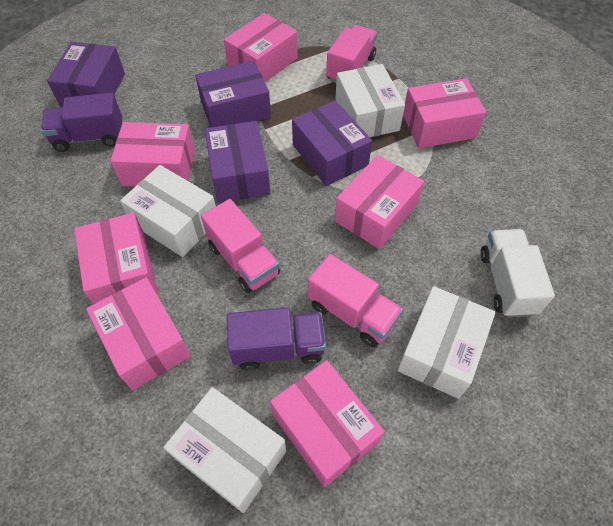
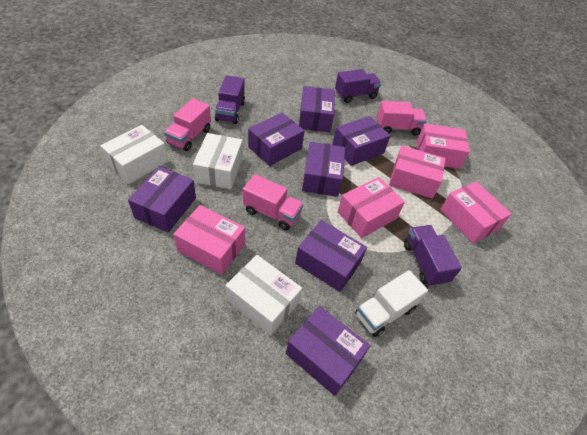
pink box: 7 -> 5
purple box: 4 -> 7
purple truck: 2 -> 3
white box: 4 -> 3

